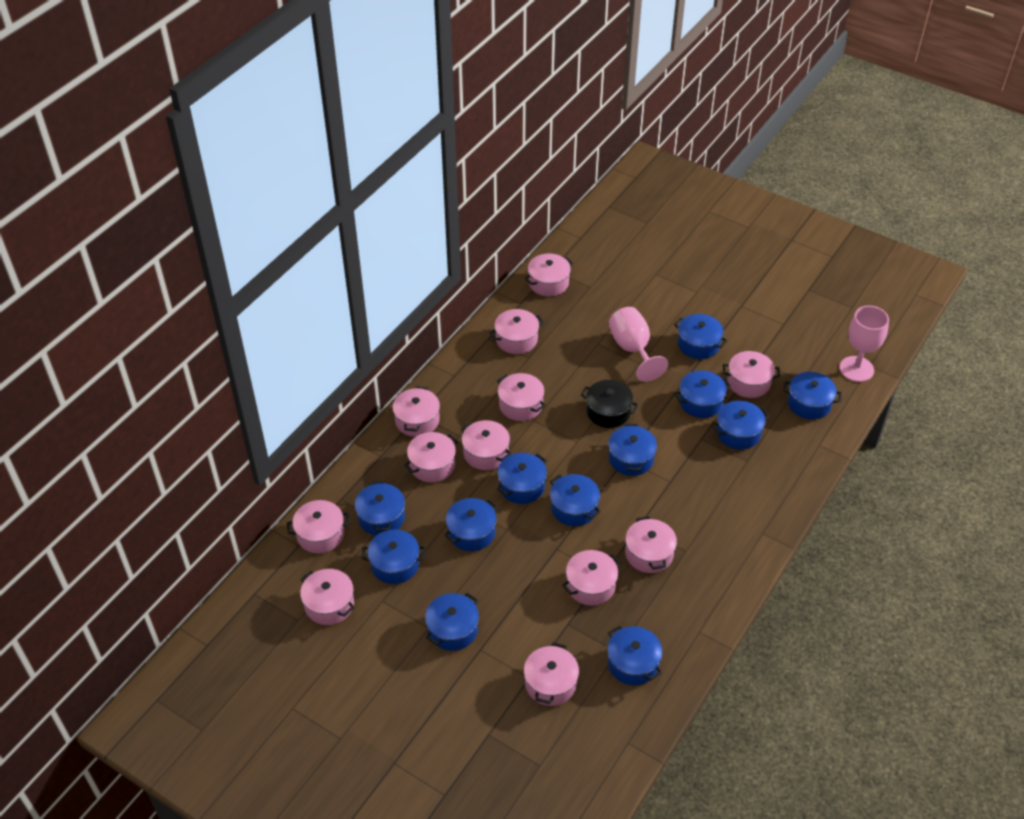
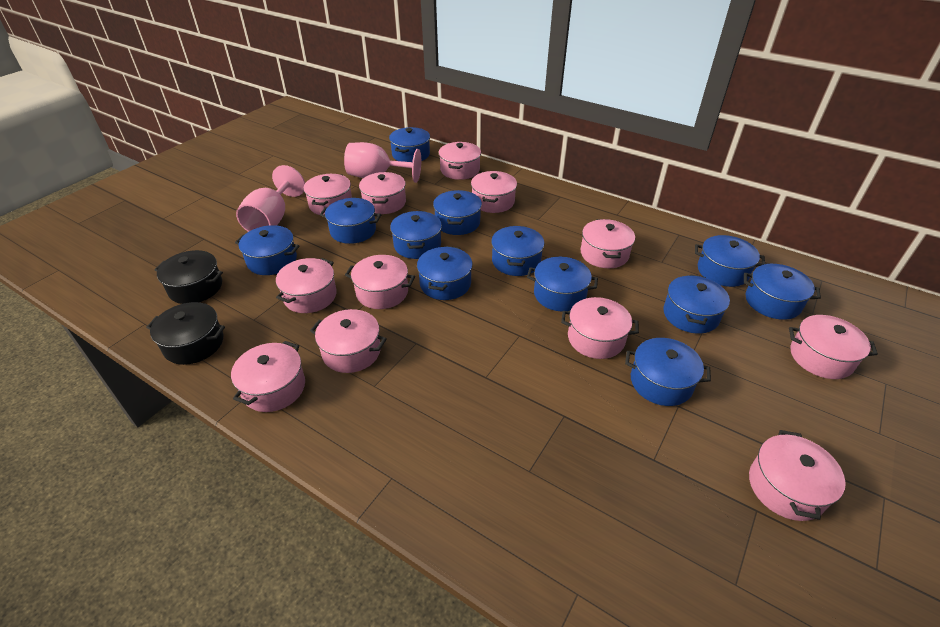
black pot: 1 -> 2

